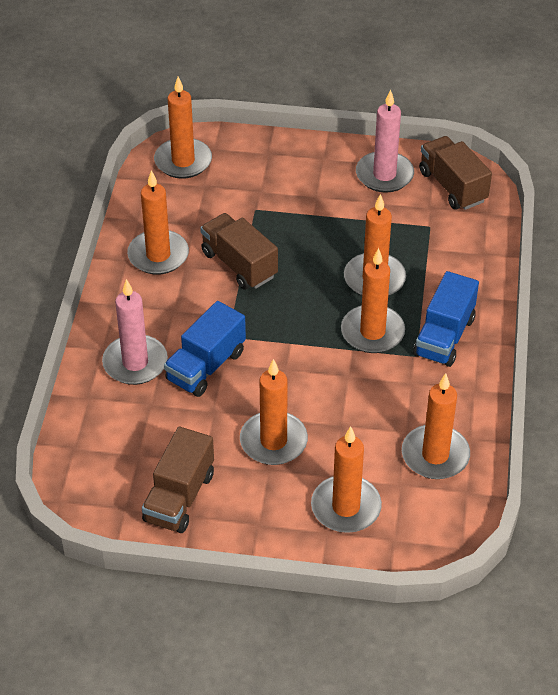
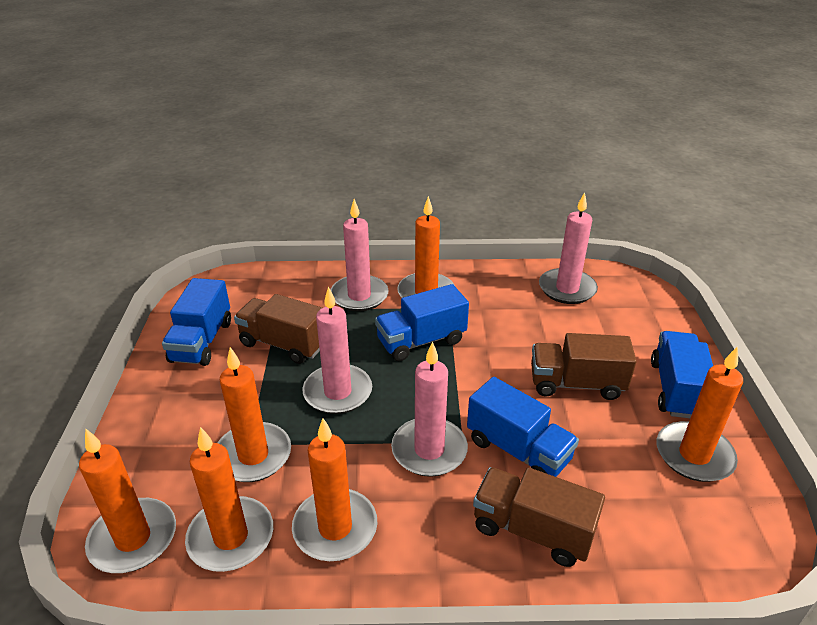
blue truck: 2 -> 4
orange candle: 7 -> 6
pink candle: 2 -> 4

